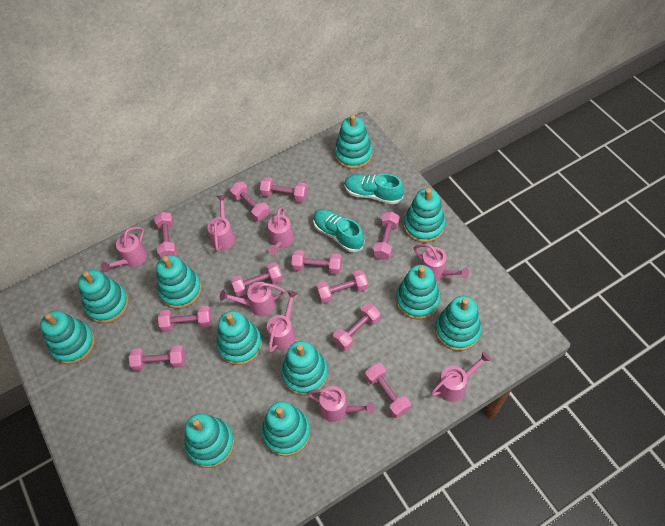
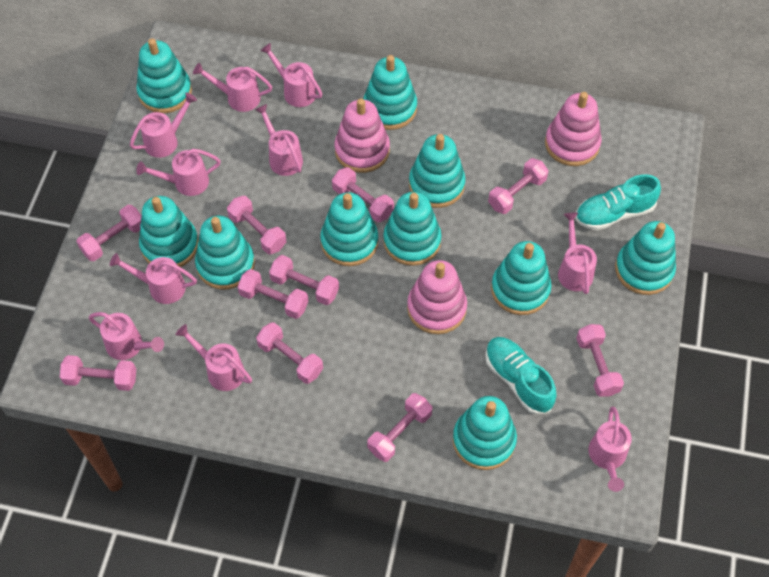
pink dumbbell: 11 -> 10
pink stacking toy: 0 -> 3
pink watering can: 8 -> 10
turquoise stacking toy: 11 -> 10

